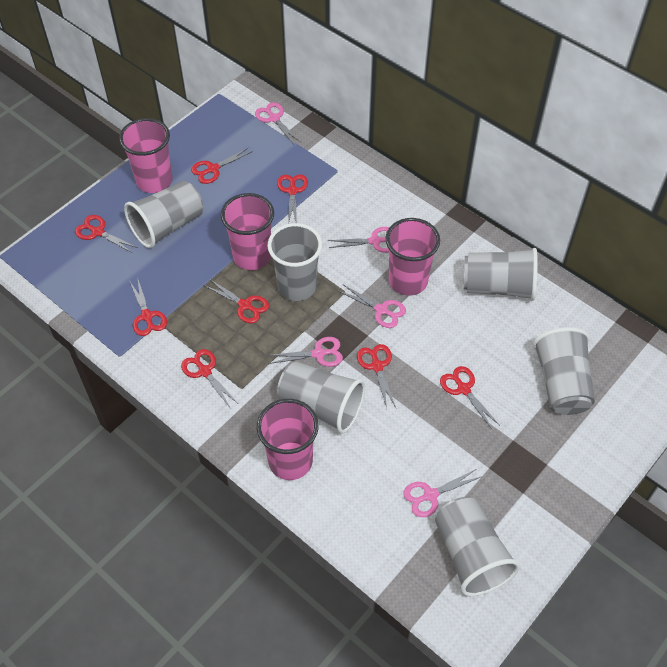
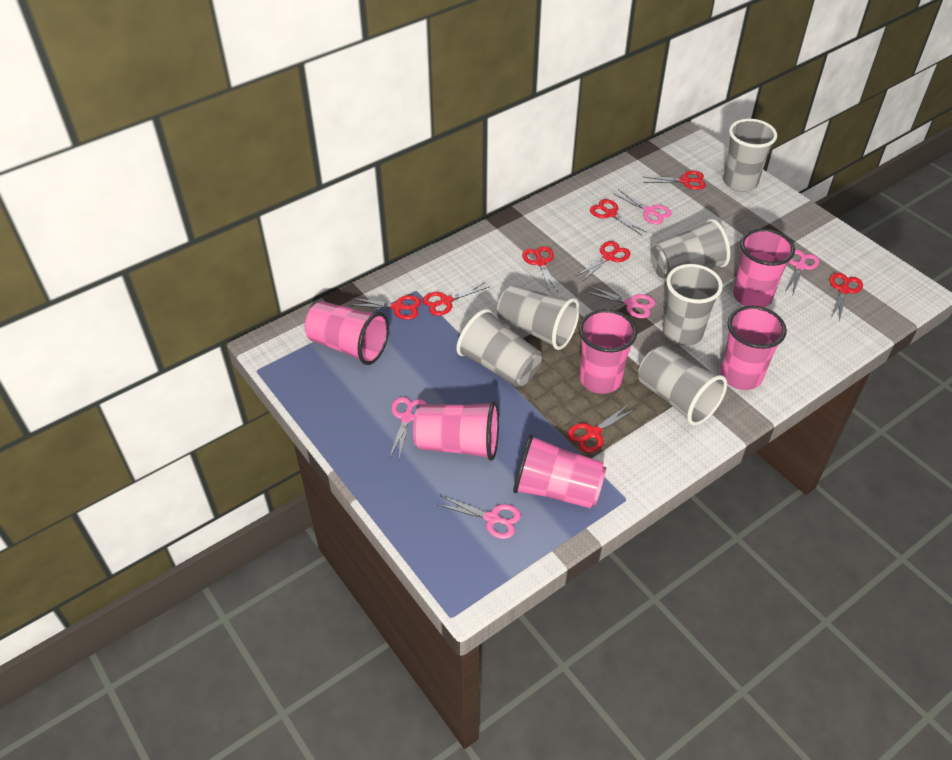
pink cup: 4 -> 6

